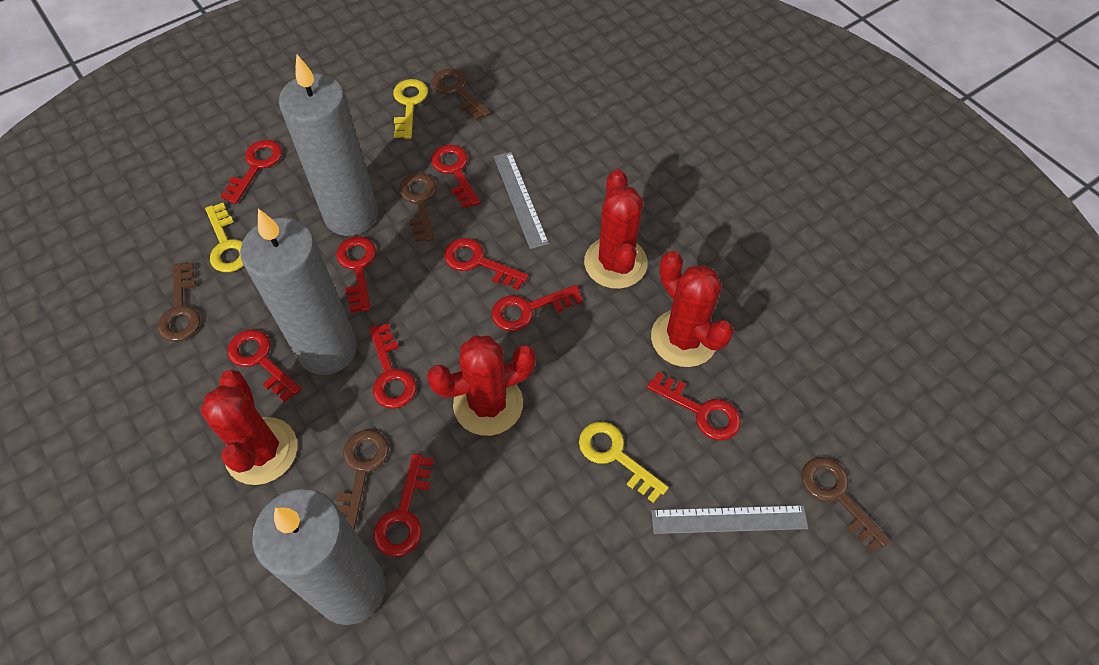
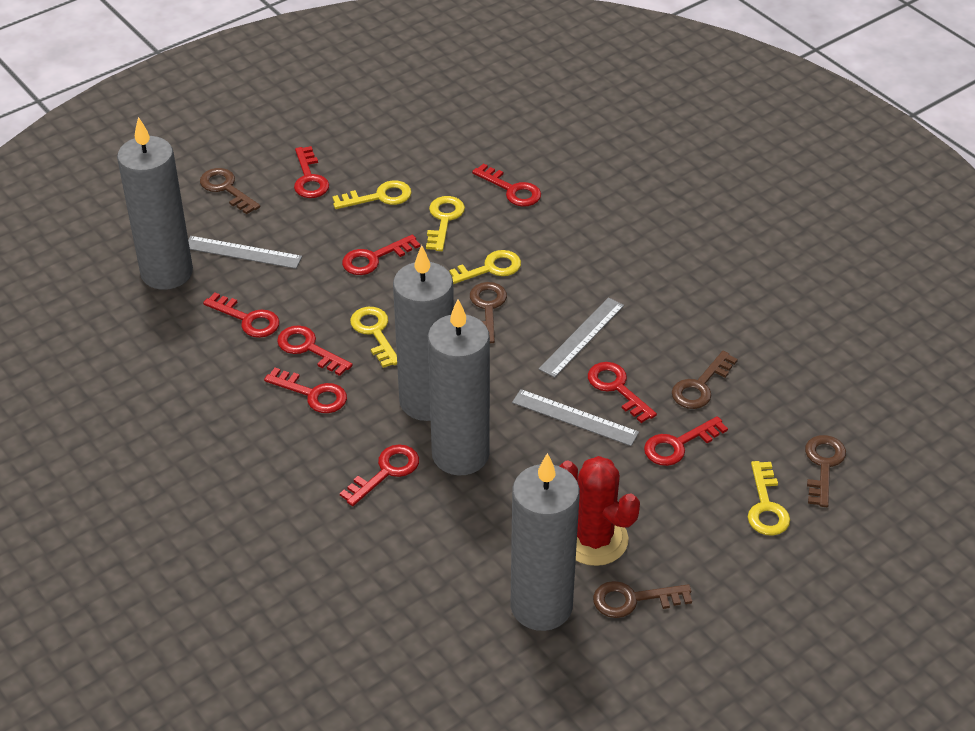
grey candle: 3 -> 4
grey ruler: 2 -> 3
red cactus: 4 -> 1
yellow key: 3 -> 5

